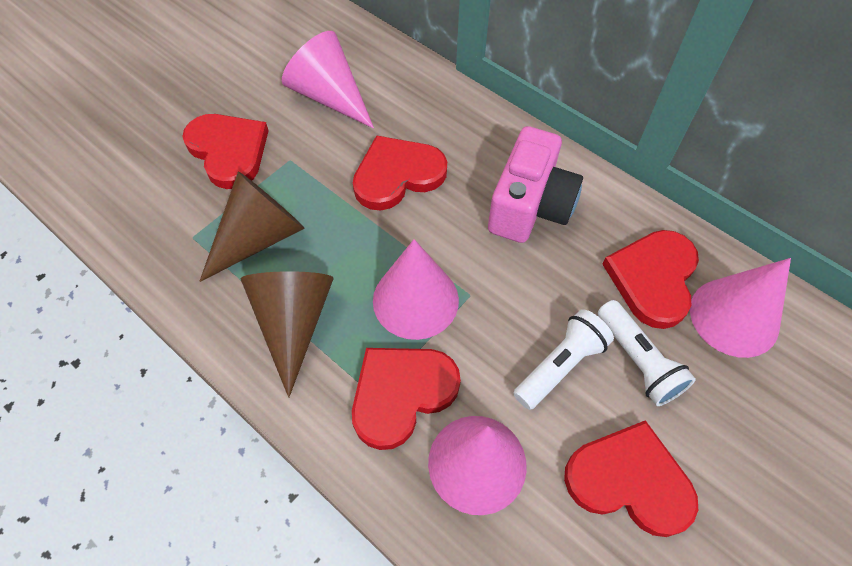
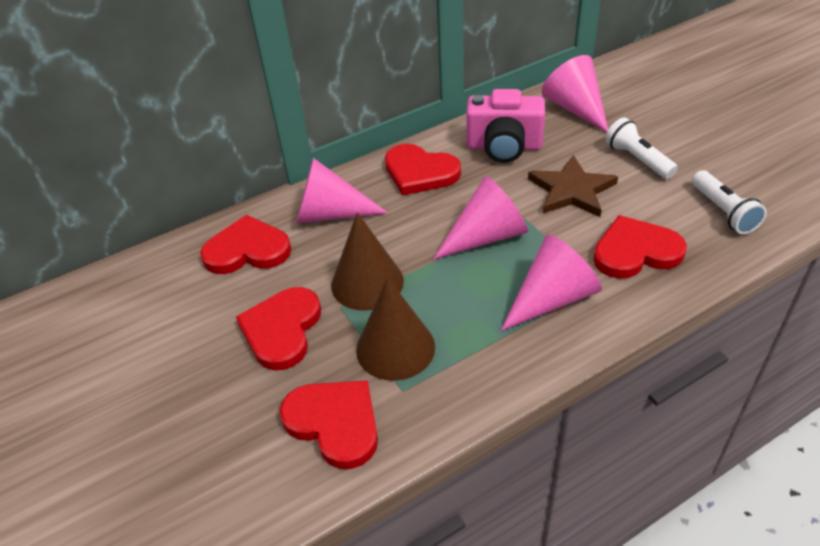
brown star: 0 -> 1

